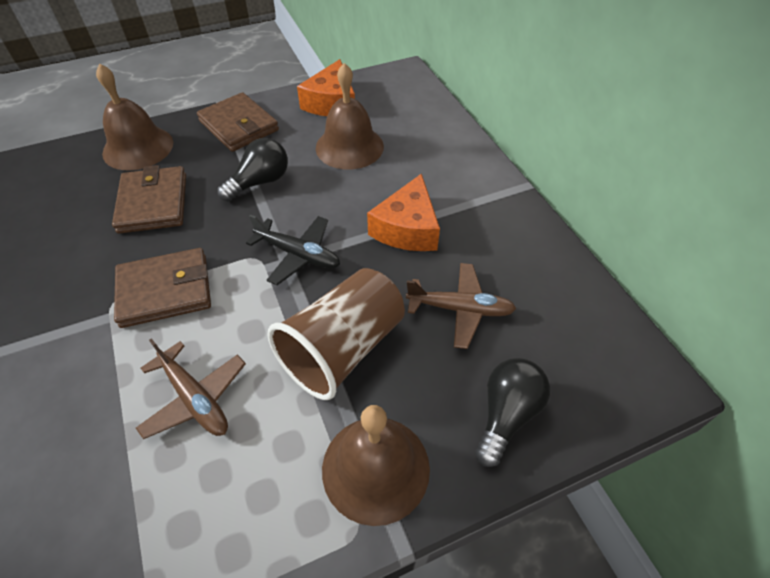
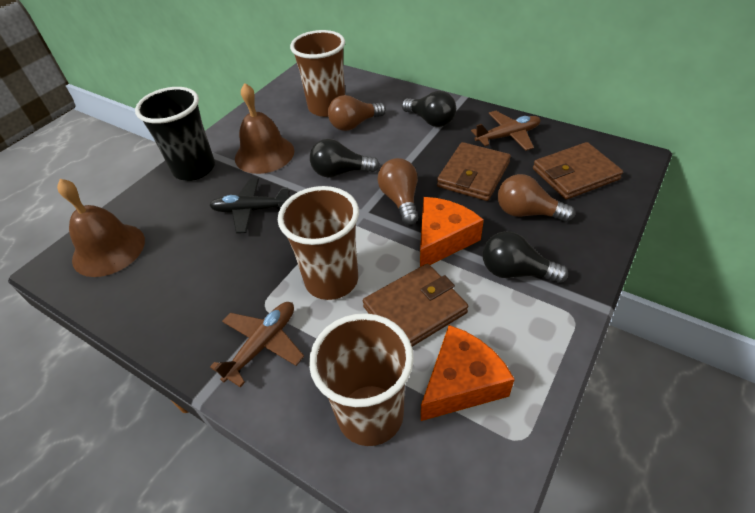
black cup: 0 -> 1
black light bulb: 2 -> 3
brown bell: 3 -> 2
brown cup: 1 -> 3
brown light bulb: 0 -> 3

